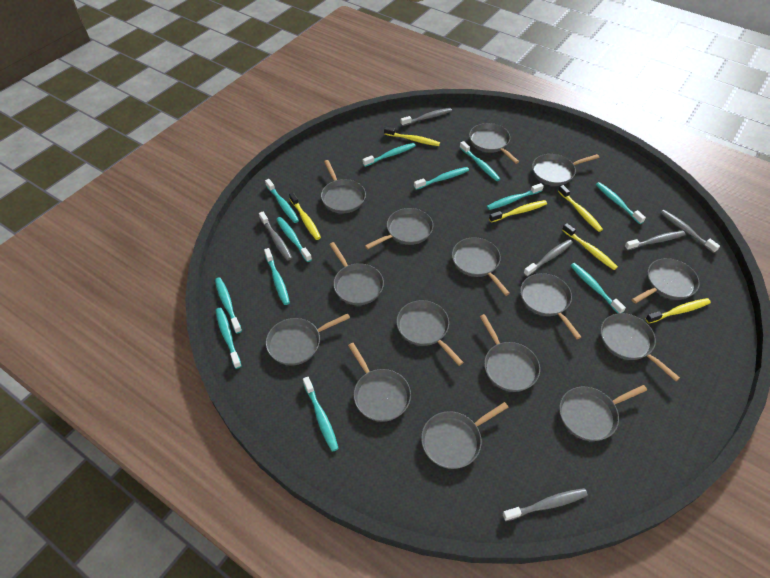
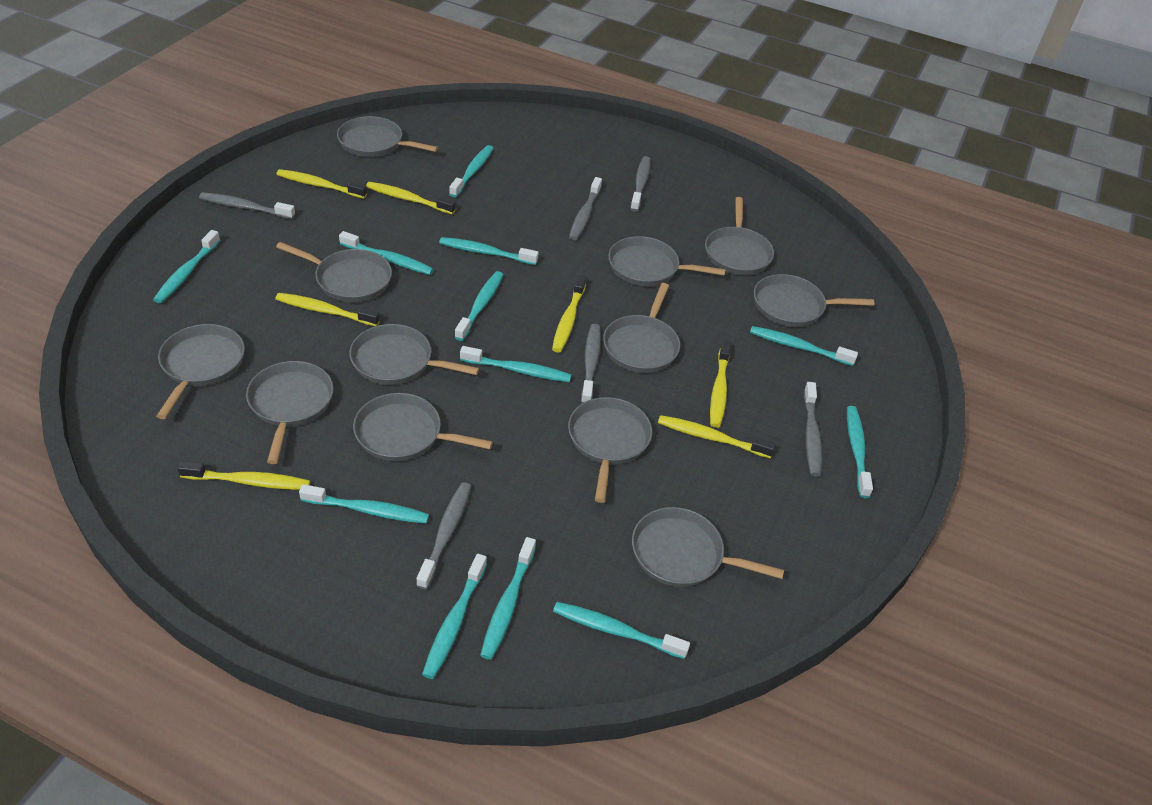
grey pan: 15 -> 12
yellow toothbrush: 6 -> 7

